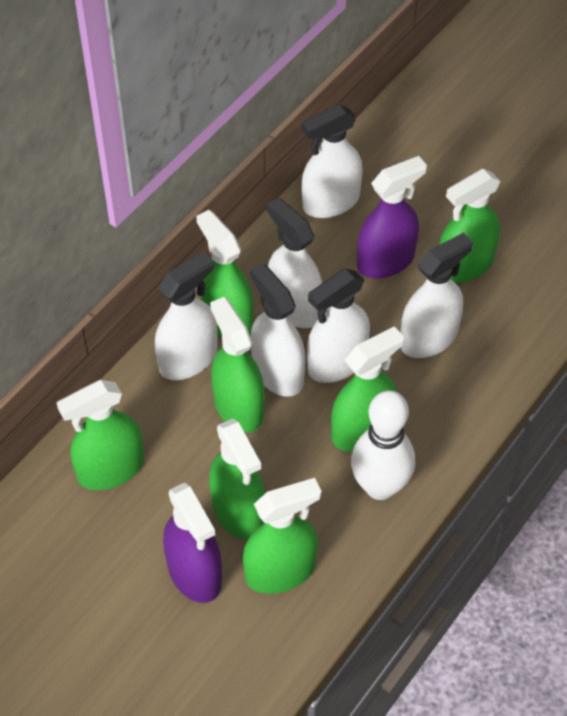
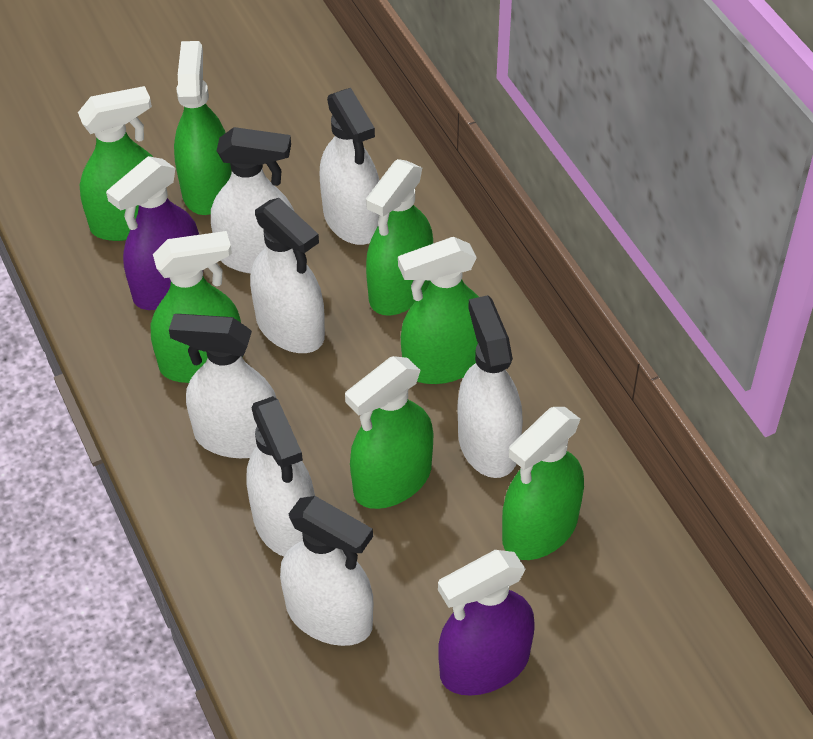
white bowling pin: 1 -> 0
white spray bottle: 6 -> 7

